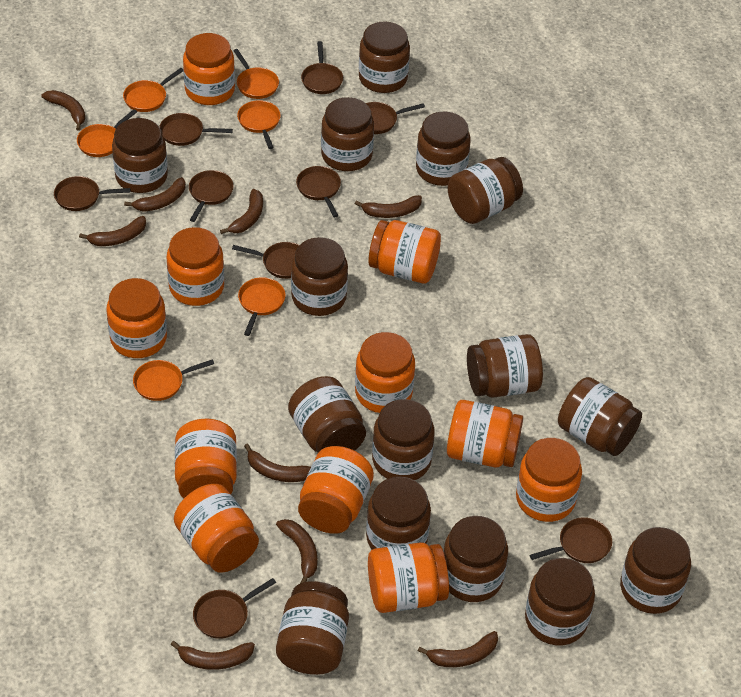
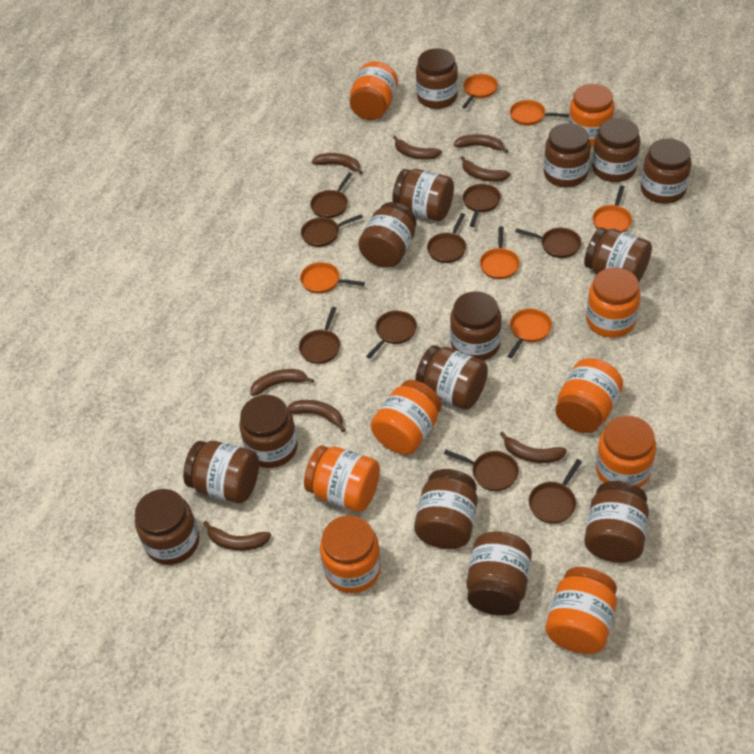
brown banana: 9 -> 8
orange jar: 11 -> 9

